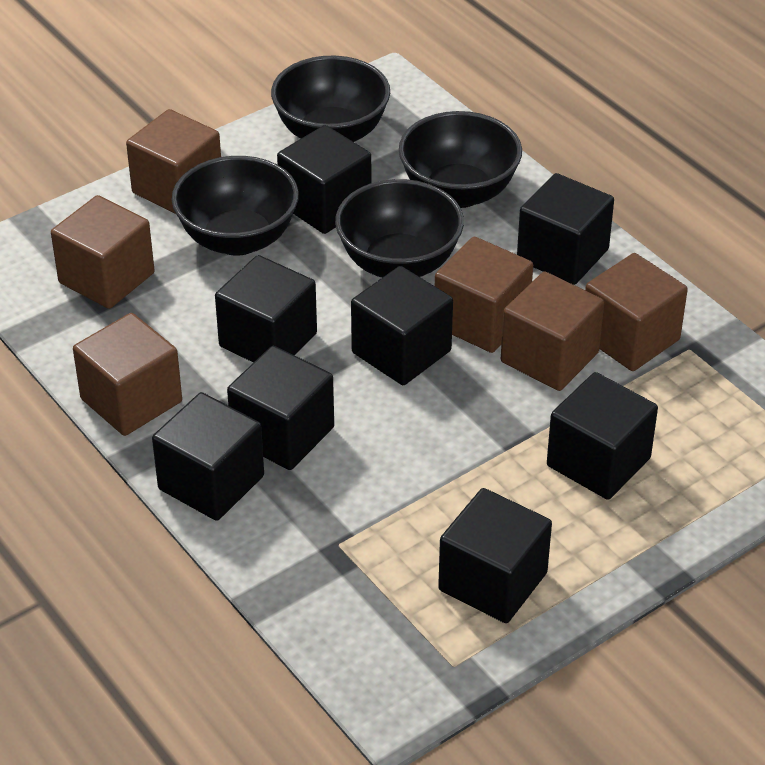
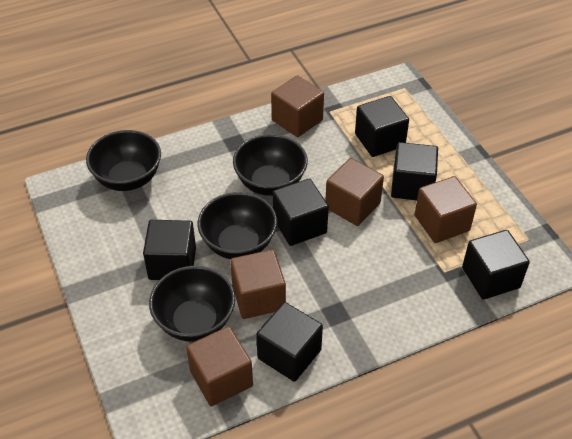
black cube: 8 -> 6
brown cube: 6 -> 5

